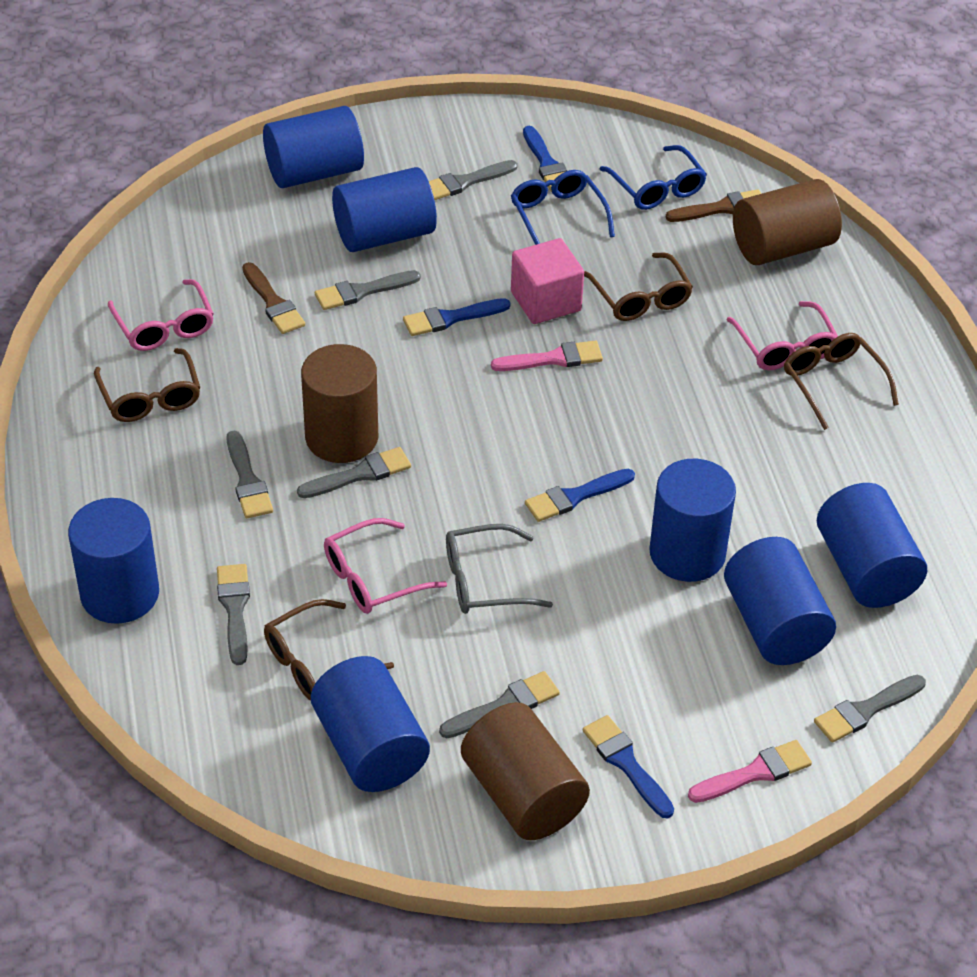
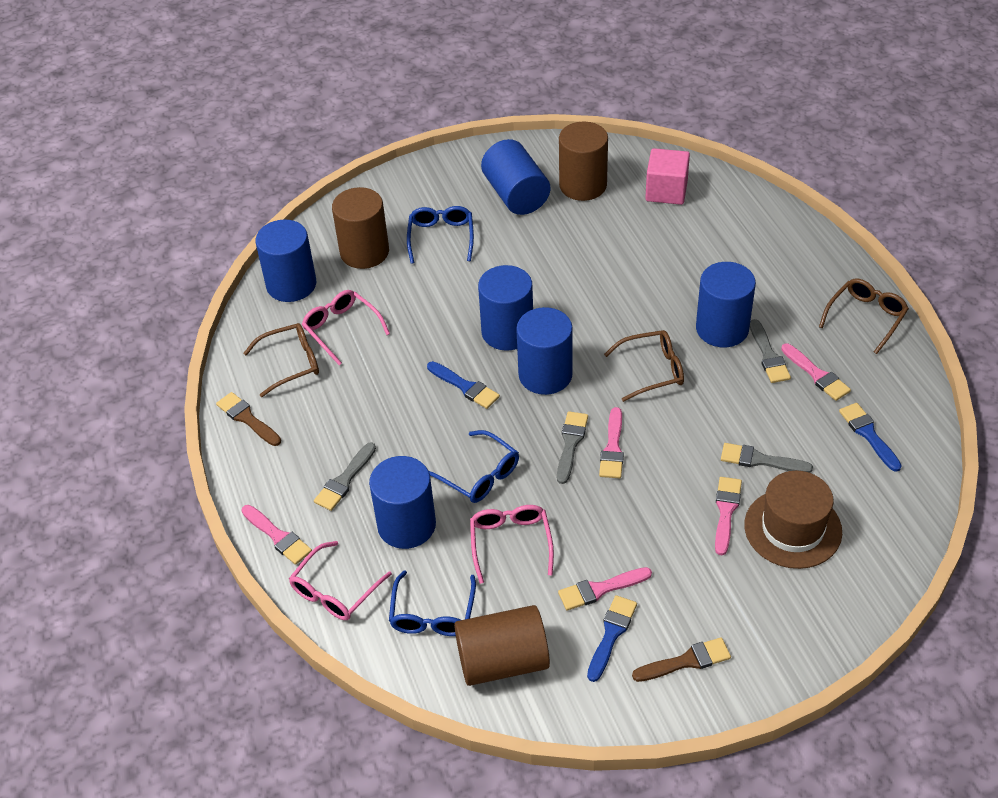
blue brush: 4 -> 3
blue cylinder: 7 -> 6
blue glasses: 2 -> 3
brown glasses: 4 -> 3
brown hat: 0 -> 1
grey brush: 7 -> 4
grey glasses: 1 -> 0
pink brush: 2 -> 5

